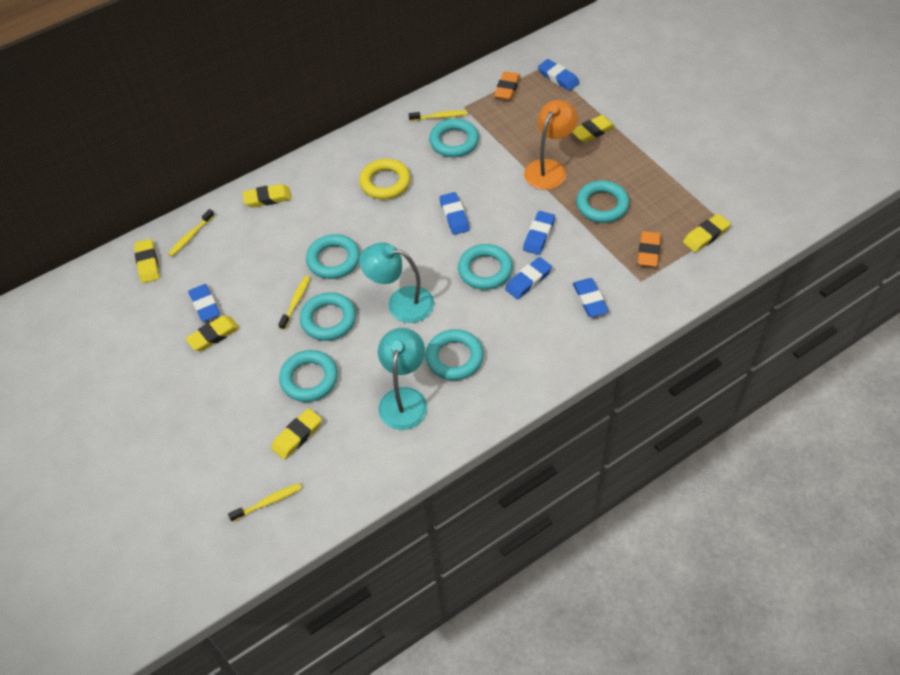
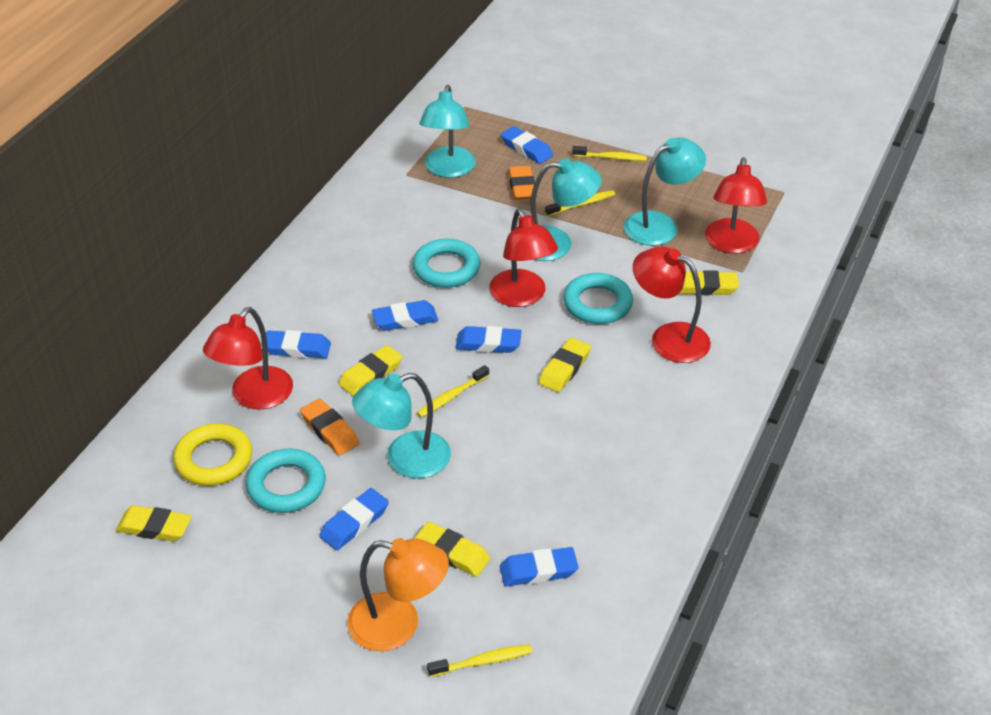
red lamp: 0 -> 4
turquoise lamp: 2 -> 4
turquoise ring: 7 -> 3
yellow eraser: 6 -> 5

